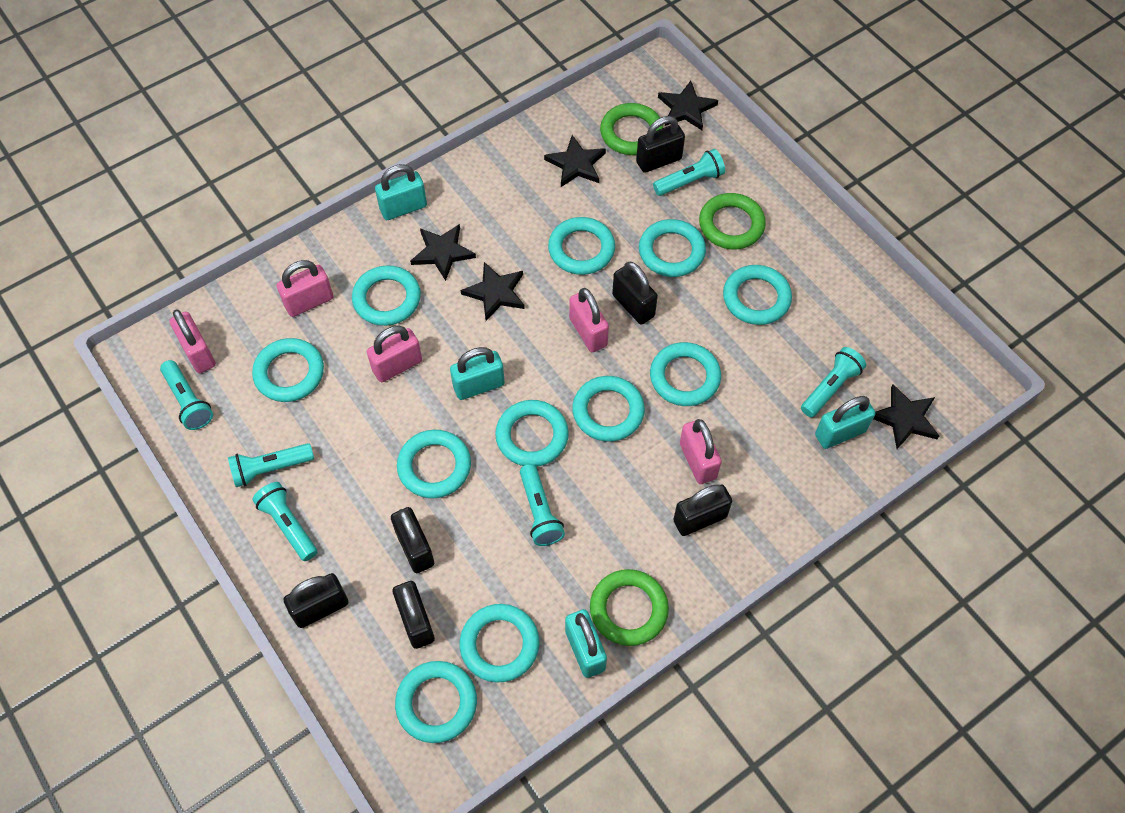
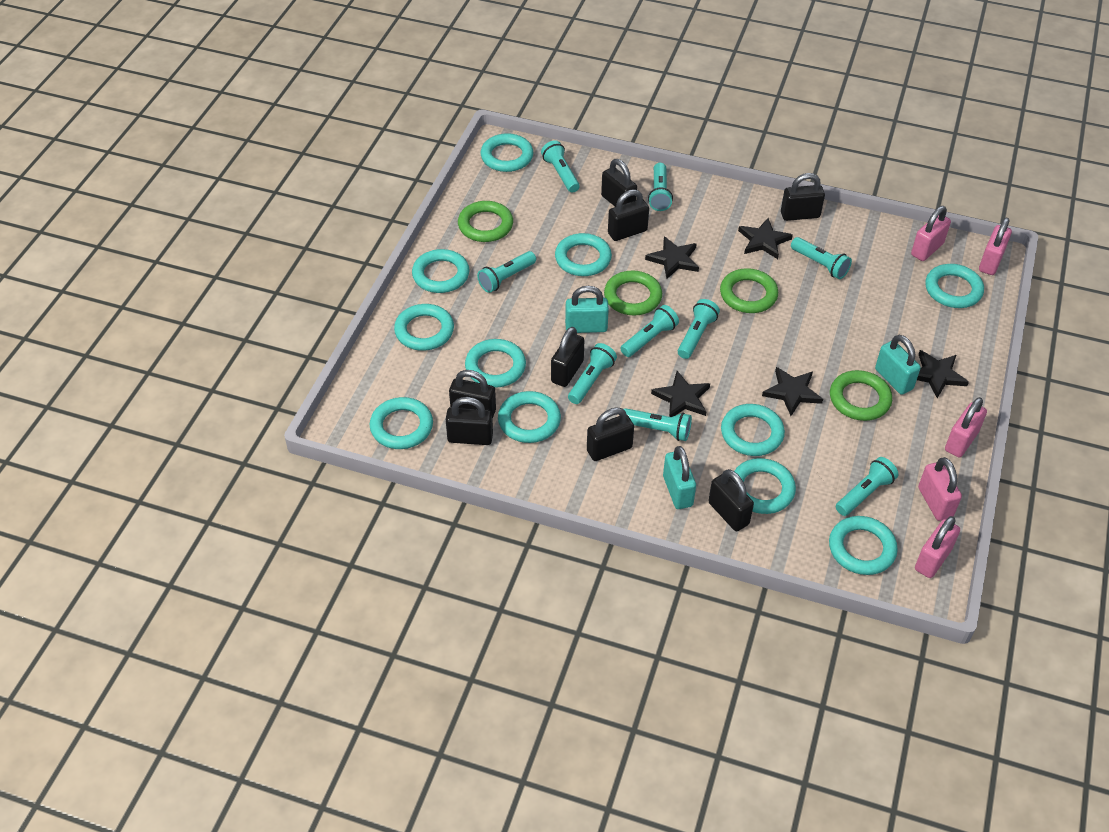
black padlock: 6 -> 8
green ring: 3 -> 4
turquoise flashlight: 6 -> 9
turquoise padlock: 4 -> 3

